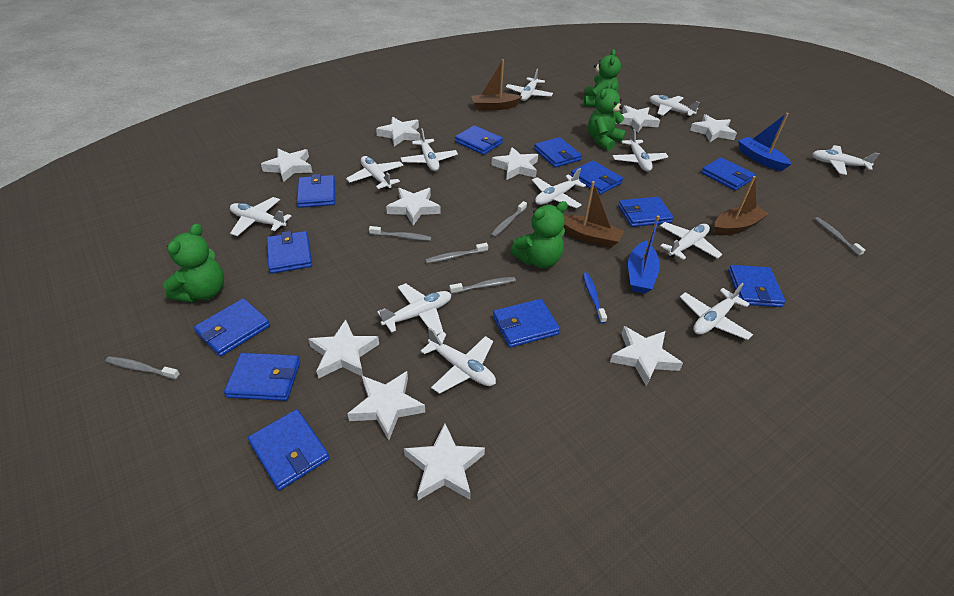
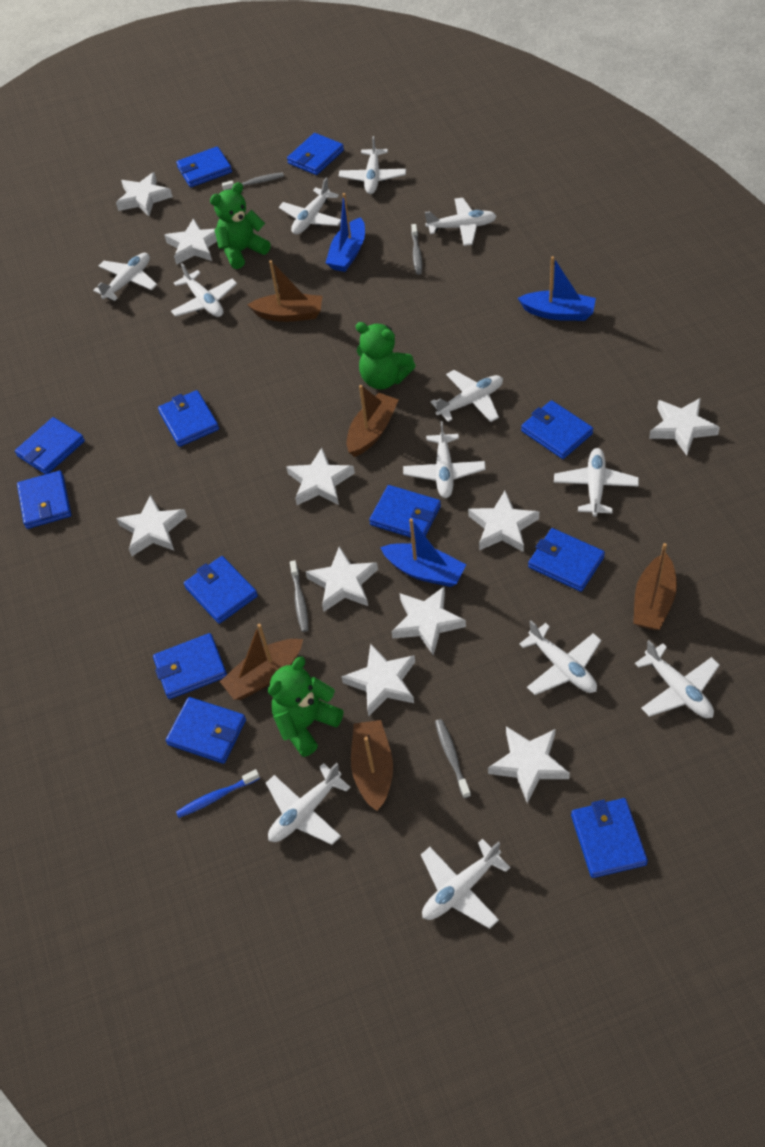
blue boat: 2 -> 3
brown boat: 3 -> 5
green teddy bear: 4 -> 3
grey toothbrush: 6 -> 4

